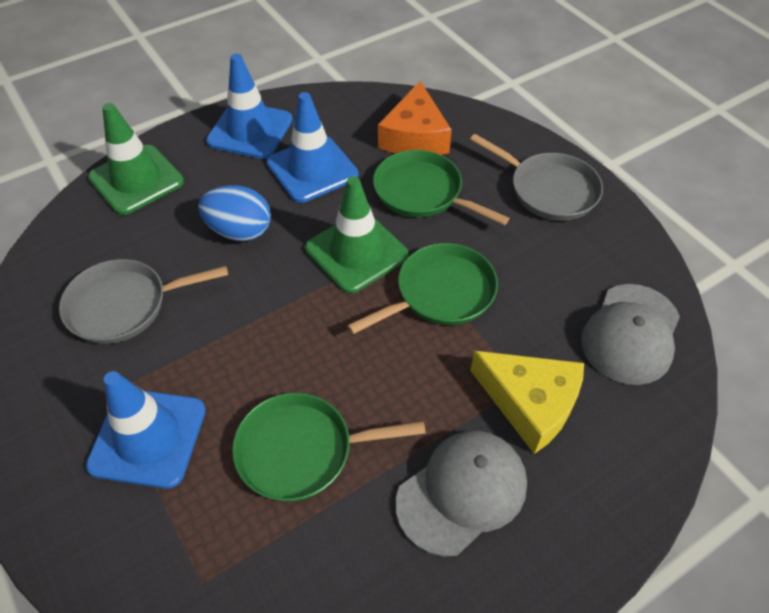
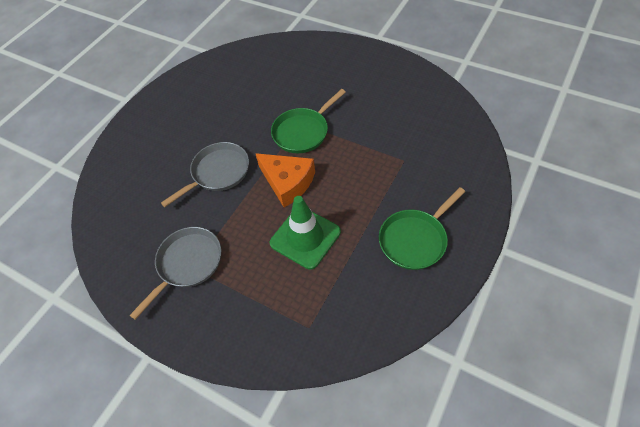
blue egg: 1 -> 0
blue traffic cone: 3 -> 0
green pan: 3 -> 2
green traffic cone: 2 -> 1
grey cap: 2 -> 0
yellow cheese: 1 -> 0

